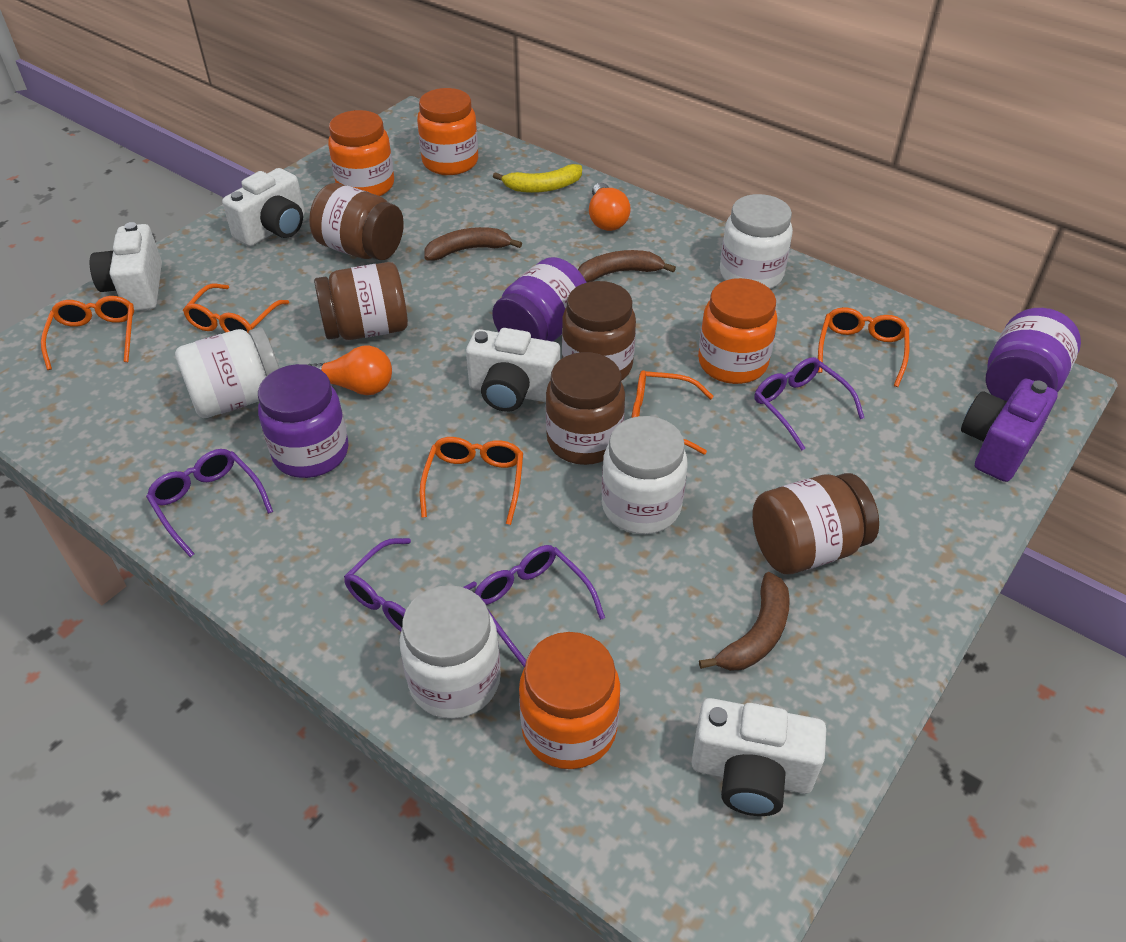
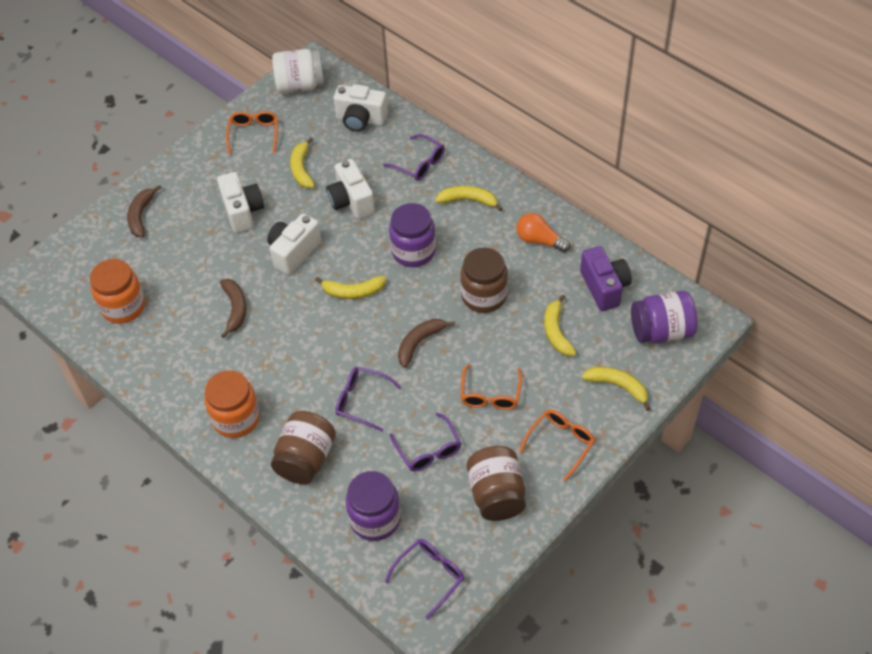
brown jar: 5 -> 3
orange glasses: 5 -> 3
orange jar: 4 -> 2
orange light bulb: 2 -> 1
white jar: 4 -> 1
yellow banana: 1 -> 5

